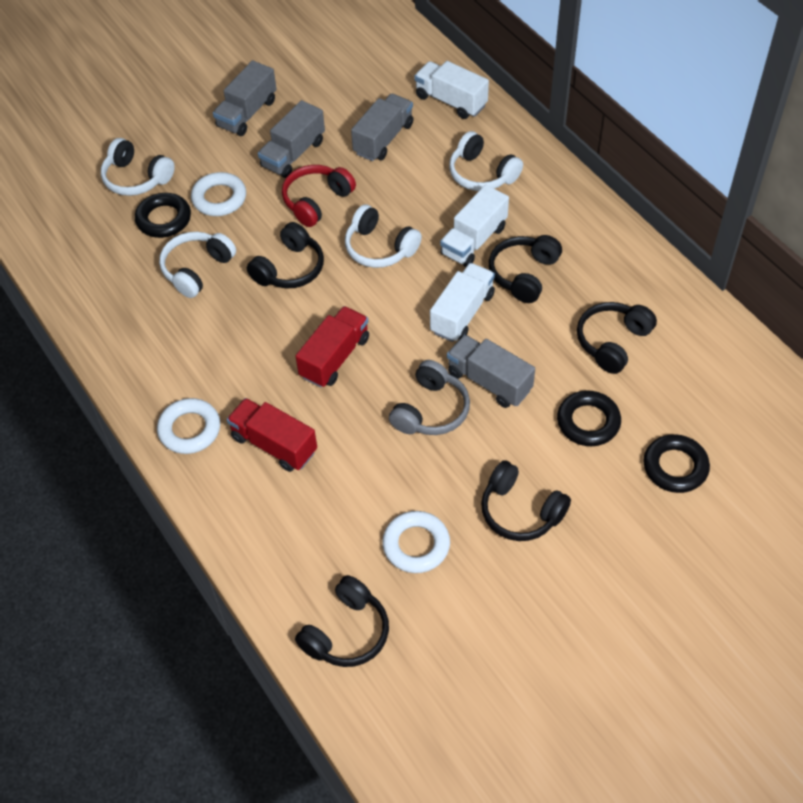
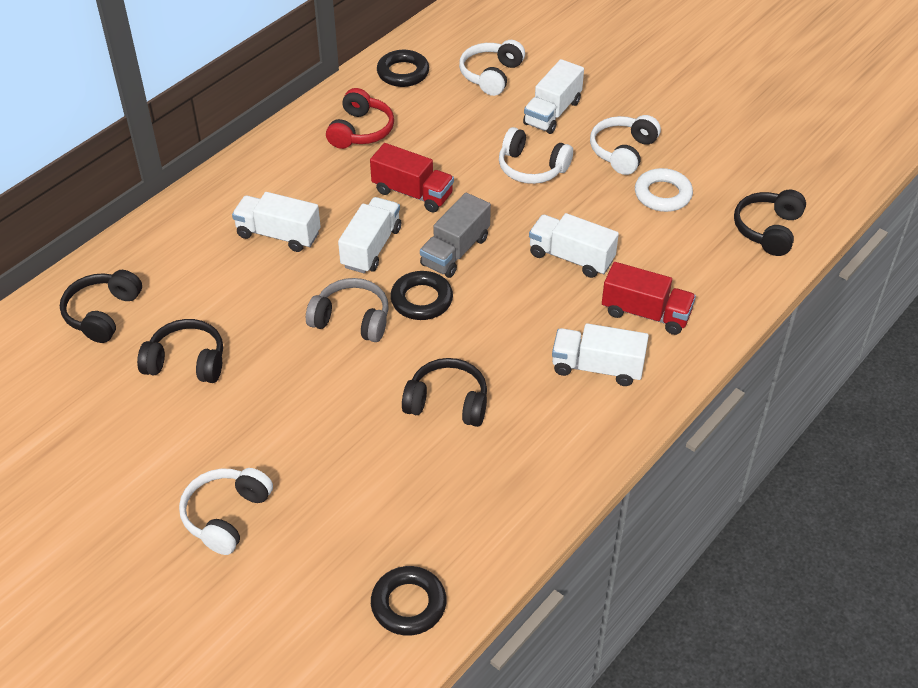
black headphones: 5 -> 4
grey truck: 4 -> 1
white ring: 3 -> 1
white truck: 3 -> 5

